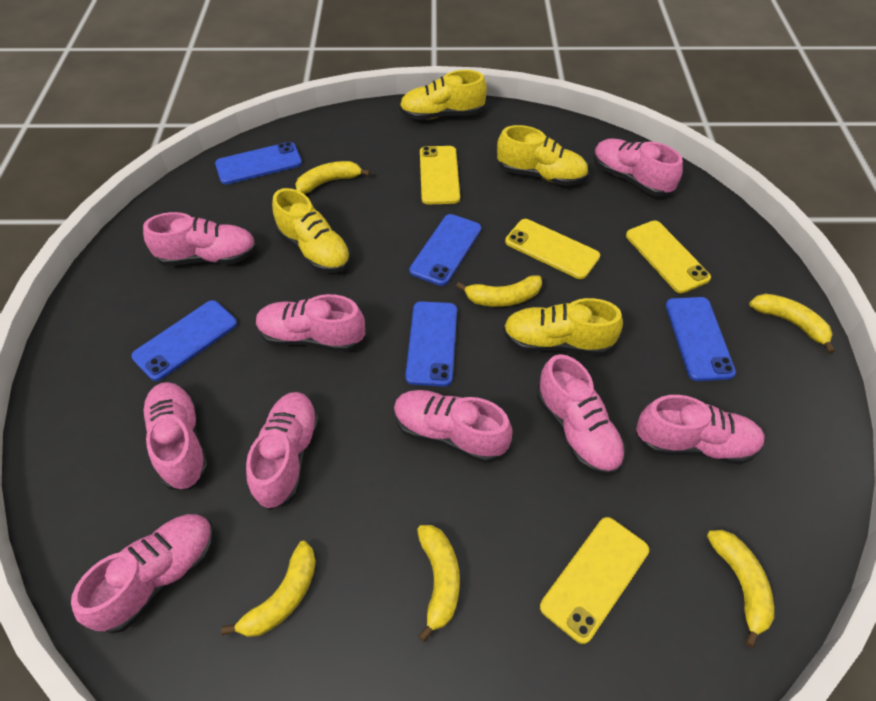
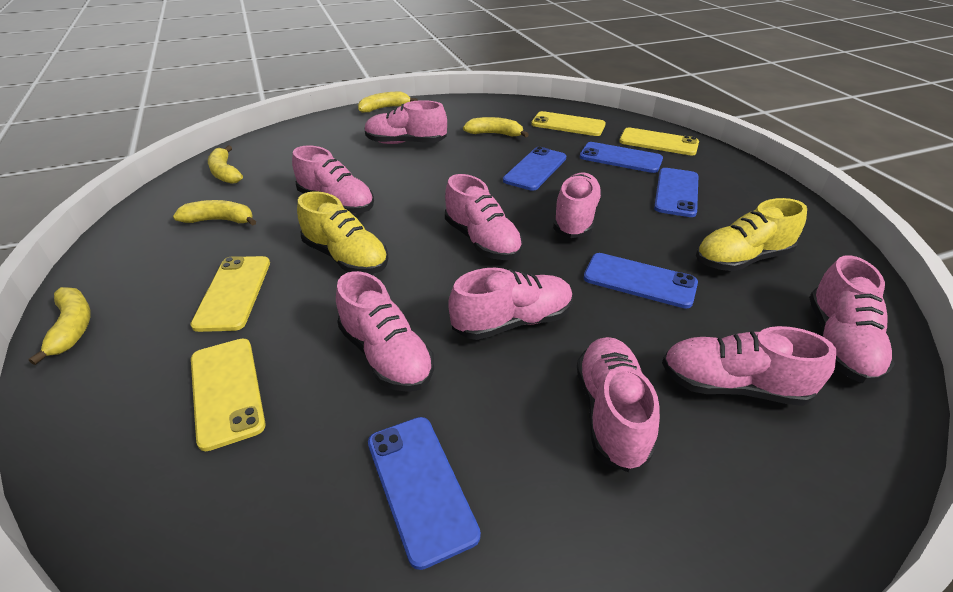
yellow banana: 6 -> 5
yellow shoe: 4 -> 2

